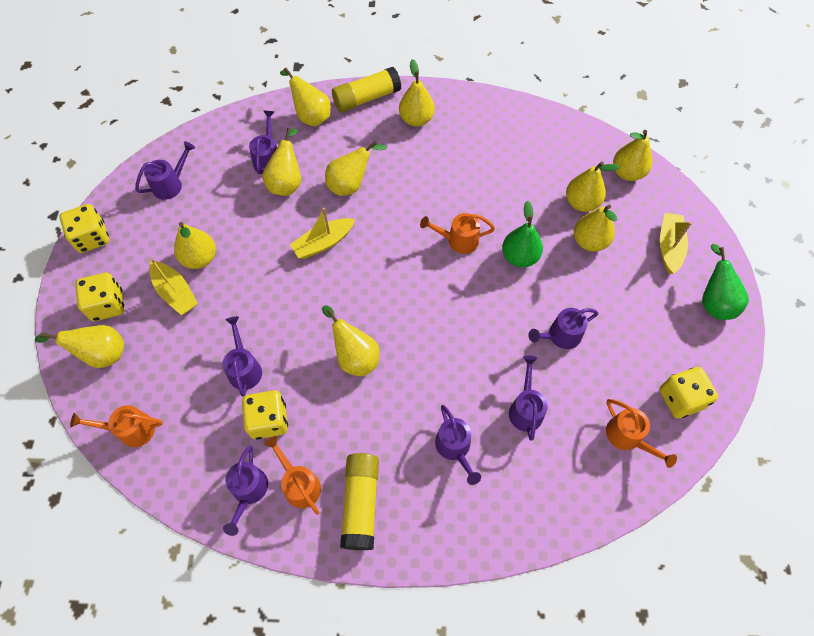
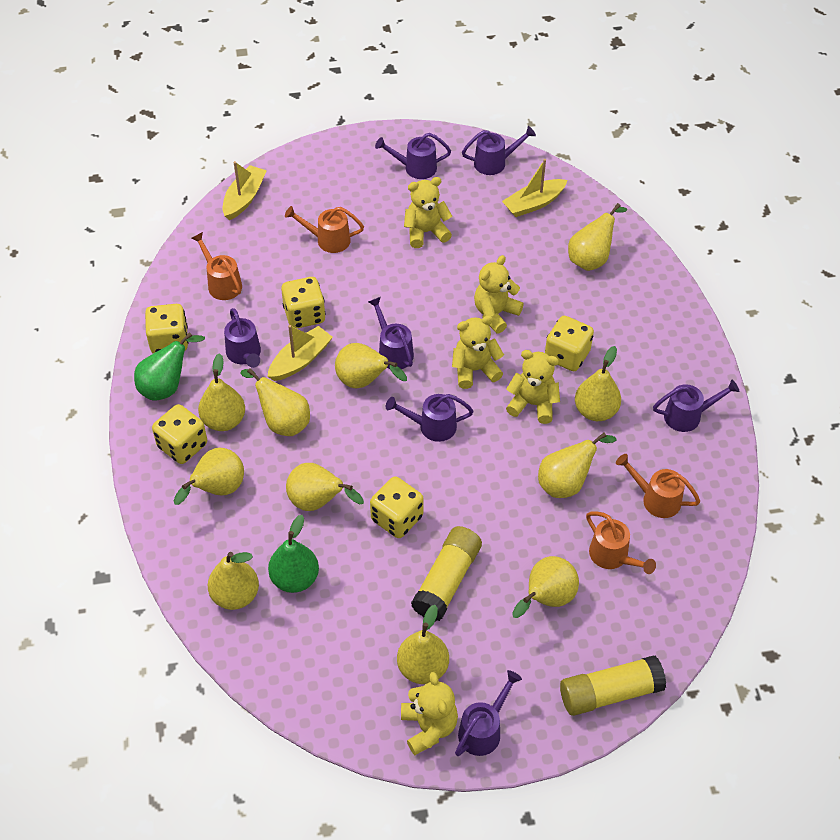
yellow dice: 4 -> 5
yellow pear: 10 -> 11
yellow teddy bear: 0 -> 5

